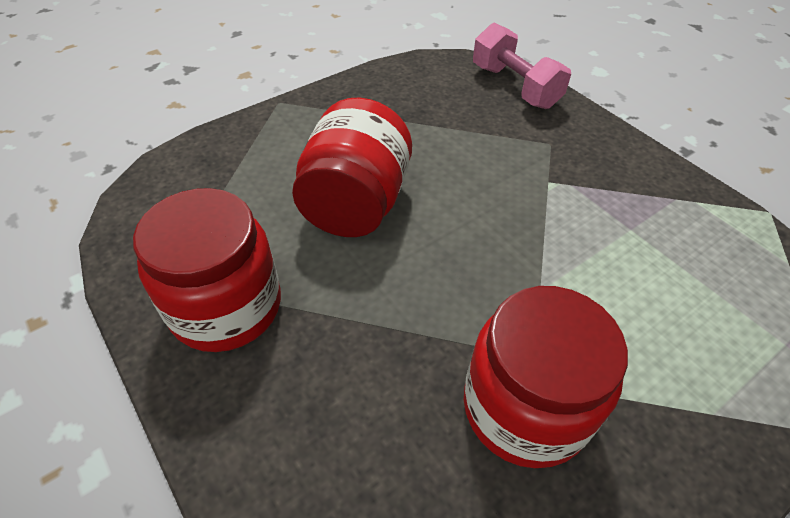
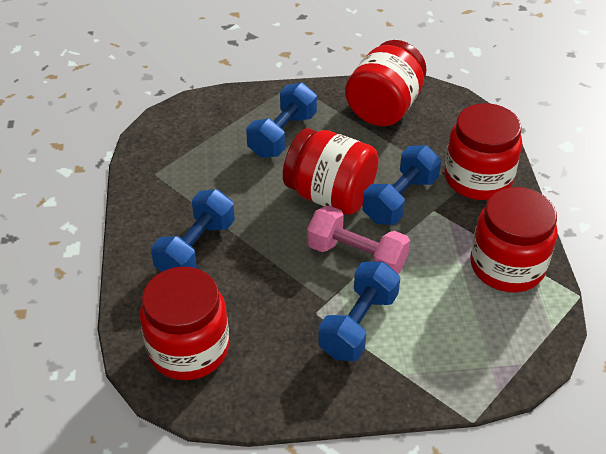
blue dumbbell: 0 -> 4
red jar: 3 -> 5

